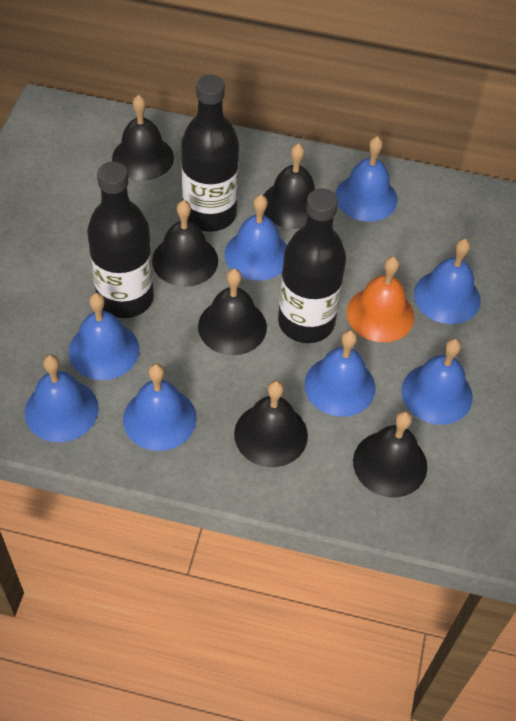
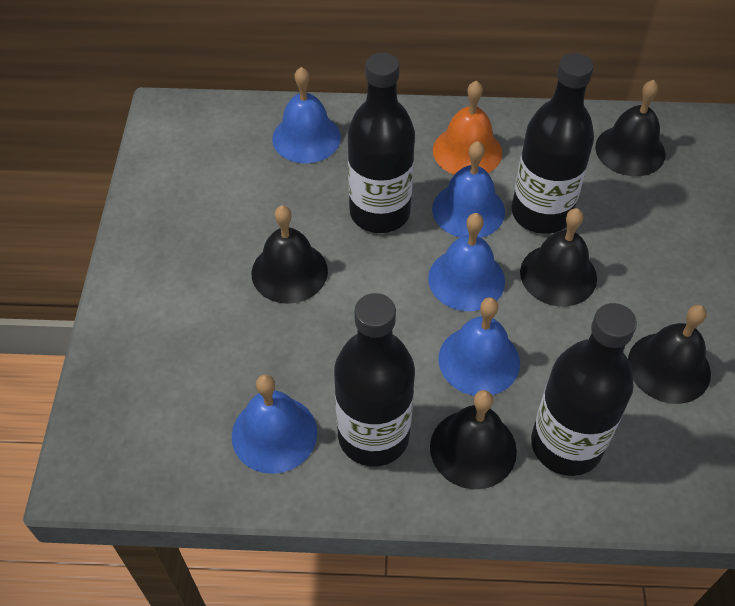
black bell: 6 -> 5
black bottle: 3 -> 4
blue bell: 8 -> 5

